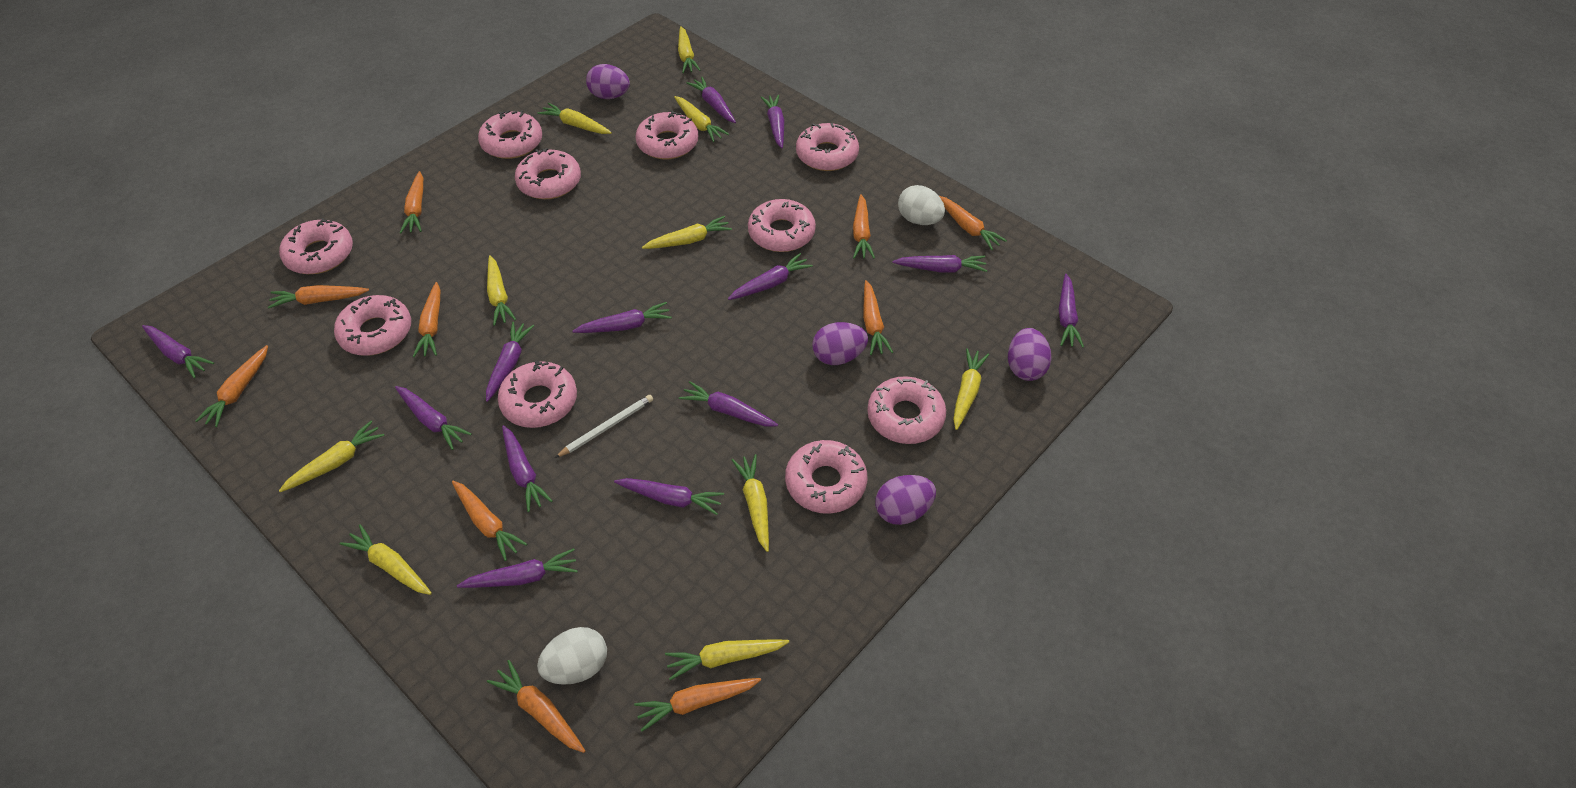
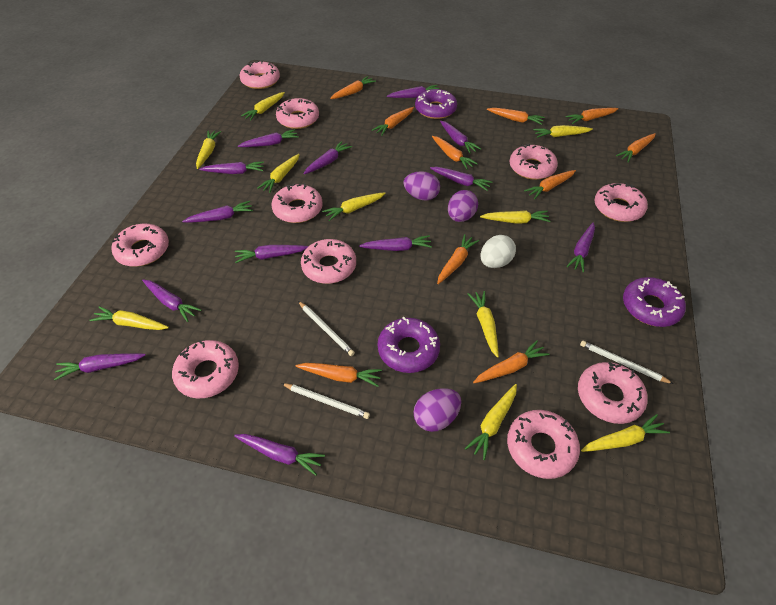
purple donut: 0 -> 3
purple egg: 4 -> 3
white egg: 2 -> 1
white pencil: 1 -> 3

